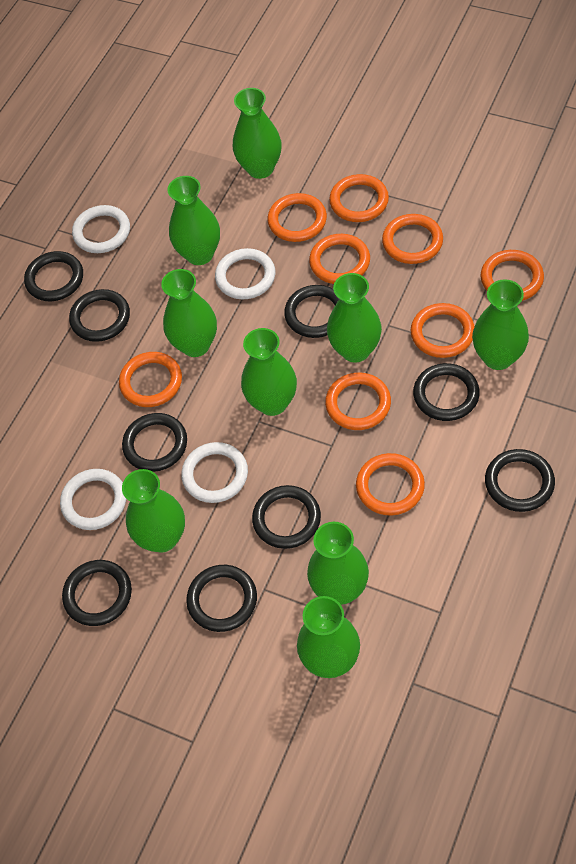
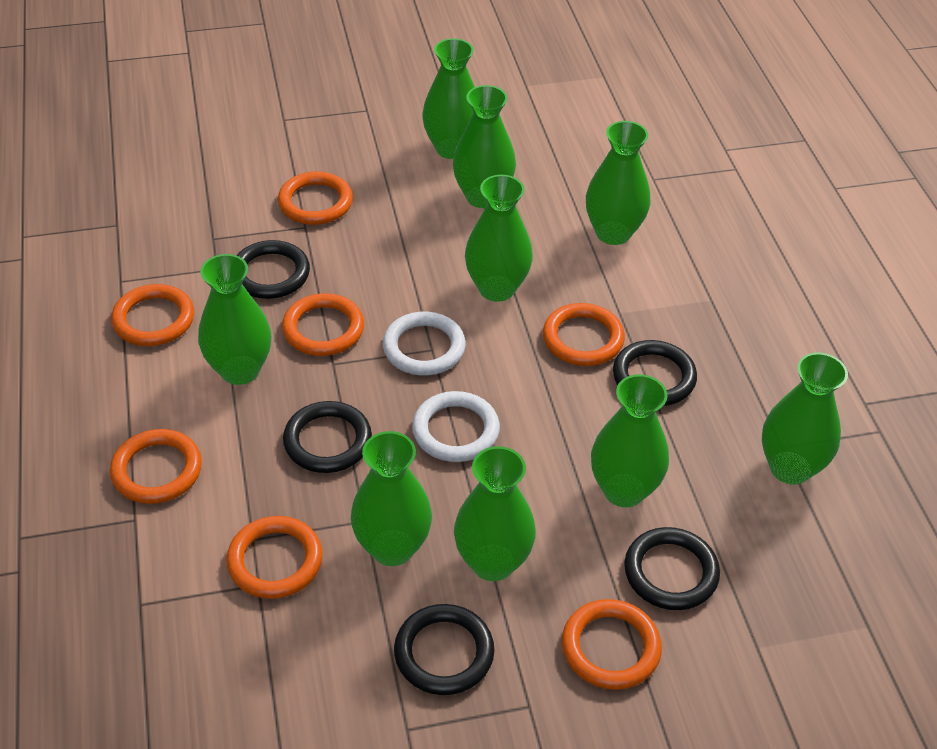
black ring: 9 -> 5
orange ring: 9 -> 7
white ring: 4 -> 2

